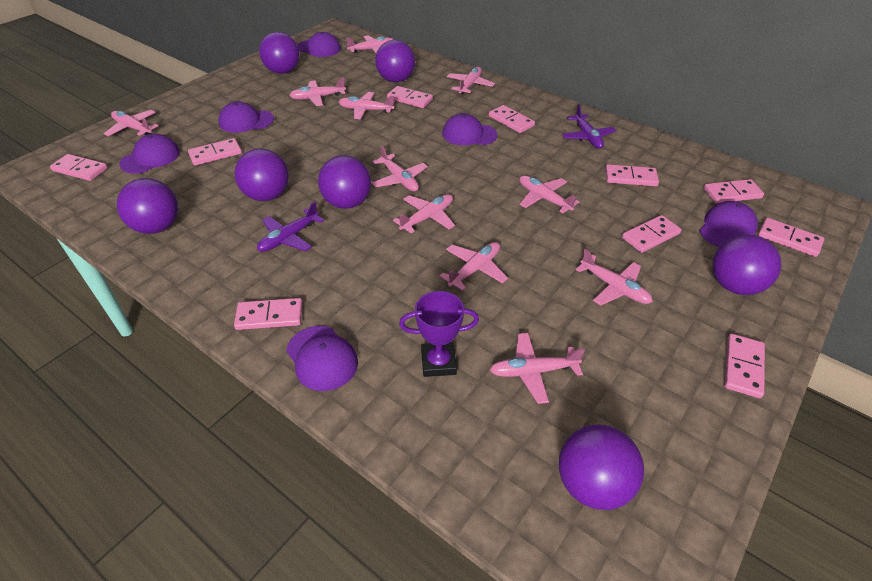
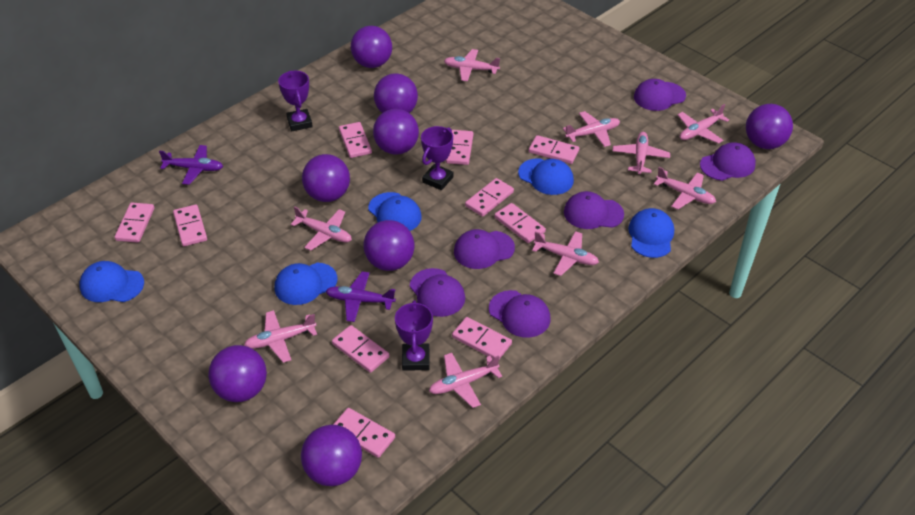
blue cap: 0 -> 5
pink plane: 11 -> 9
purple ball: 7 -> 8
purple trophy: 1 -> 3

